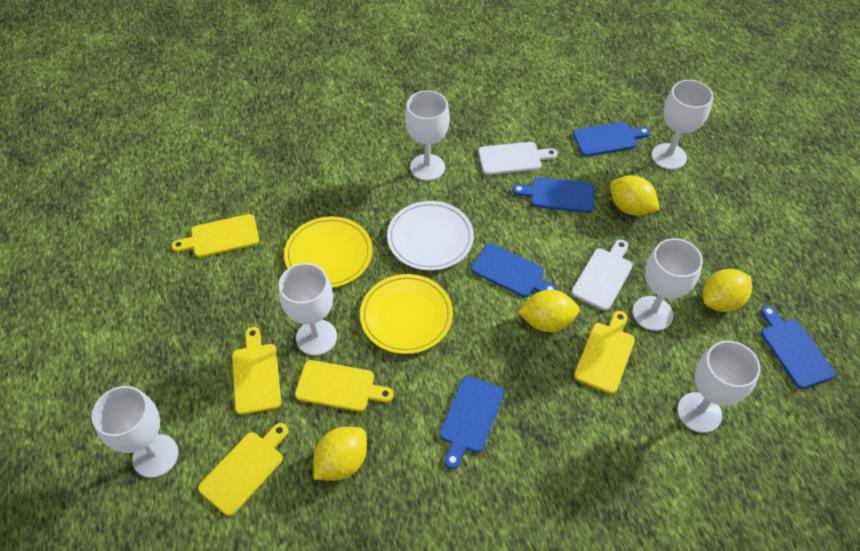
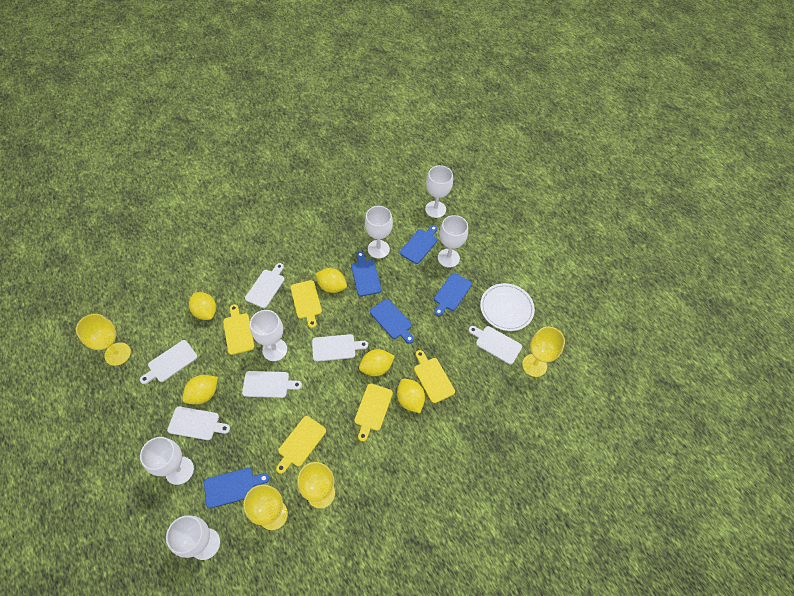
white cutting board: 2 -> 6
yellow goblet: 0 -> 4
yellow lemon: 4 -> 5
yellow plate: 2 -> 0

